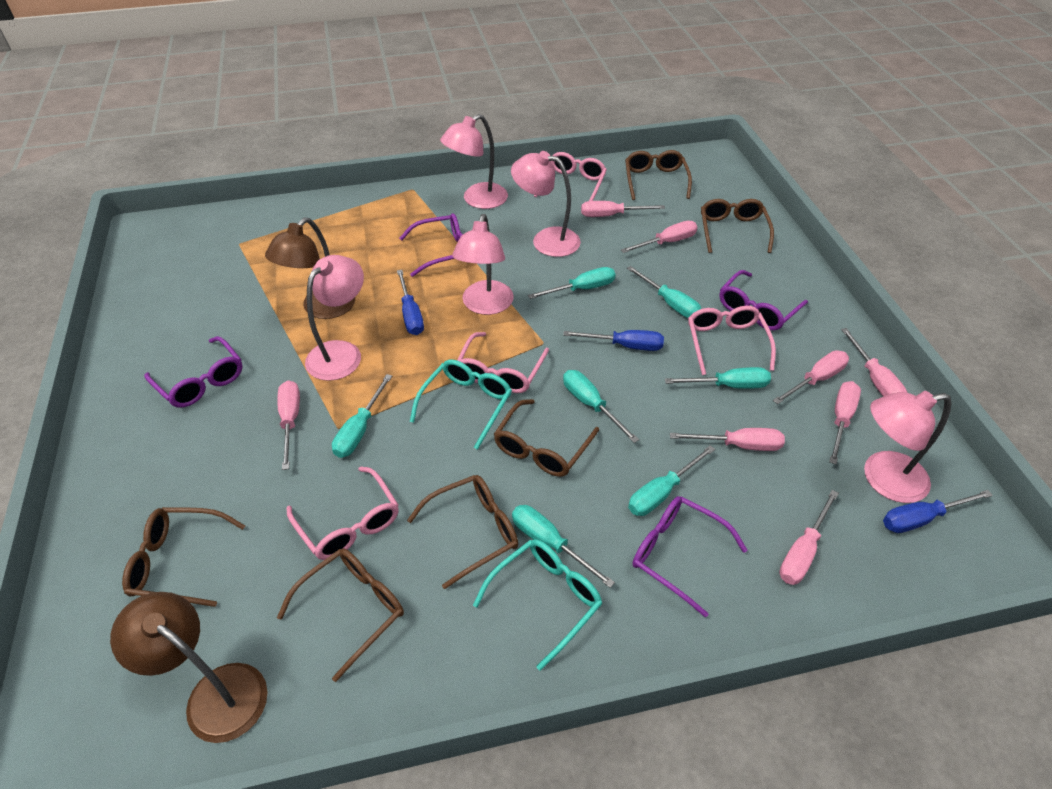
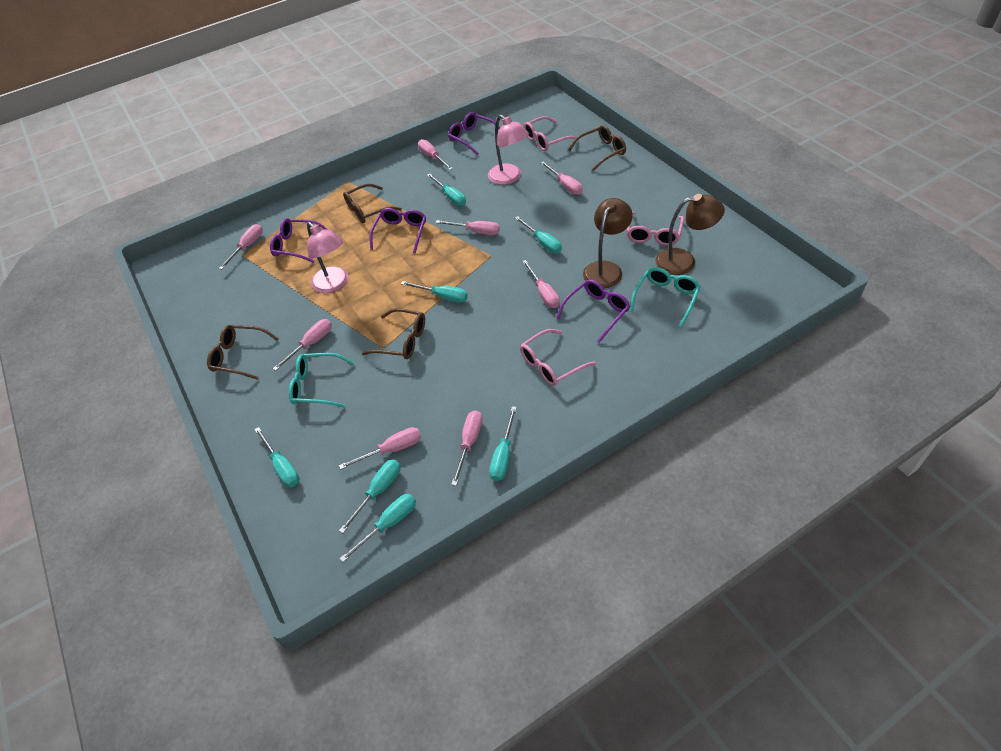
blue screwdriver: 3 -> 0
brown glasses: 6 -> 4
pink glasses: 4 -> 3
pink lamp: 5 -> 2

